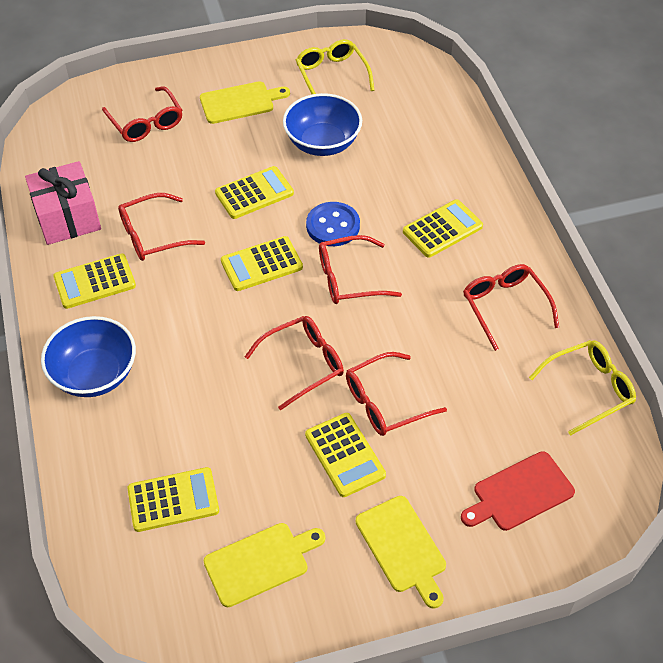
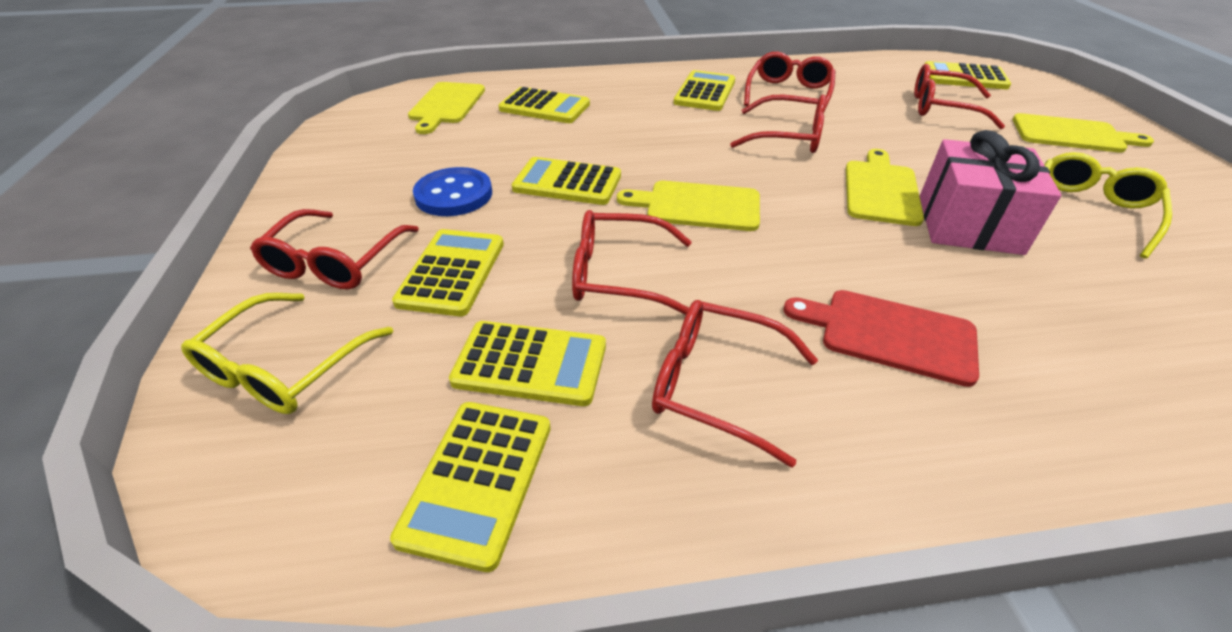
blue bowl: 2 -> 0
yellow calculator: 6 -> 7
yellow cutting board: 3 -> 4

